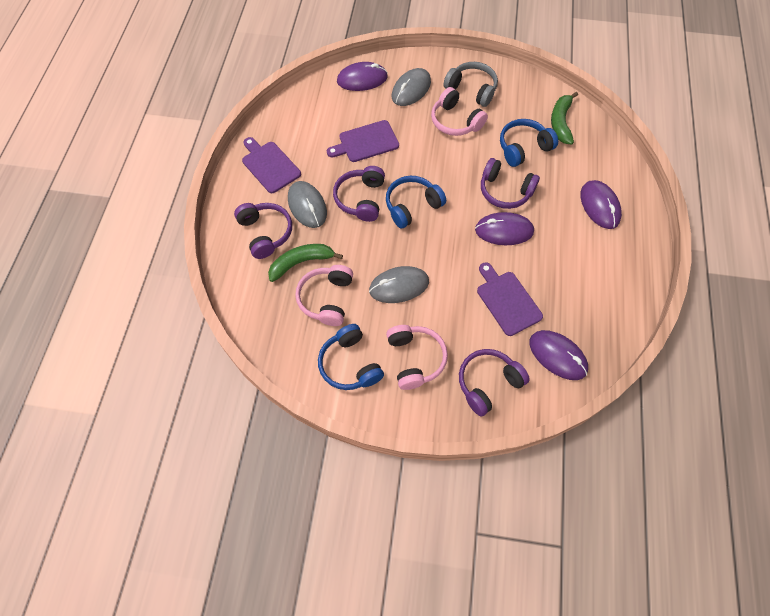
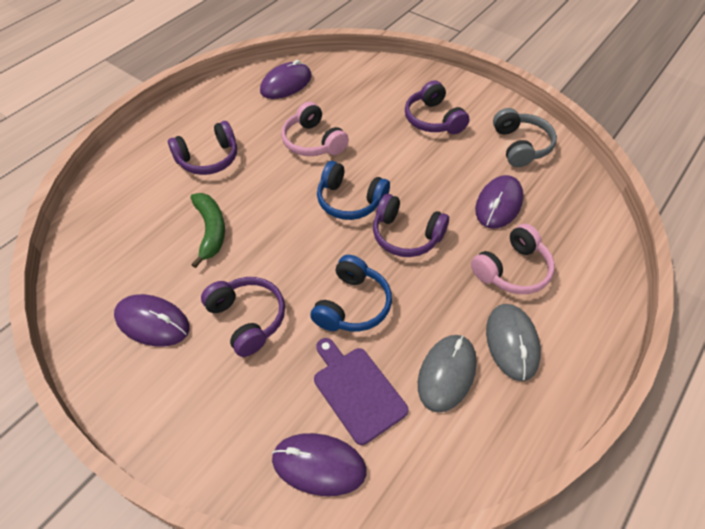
blue headphones: 3 -> 2
green banana: 2 -> 1
grey mouse: 3 -> 2
pink headphones: 3 -> 2
purple cutting board: 3 -> 1

